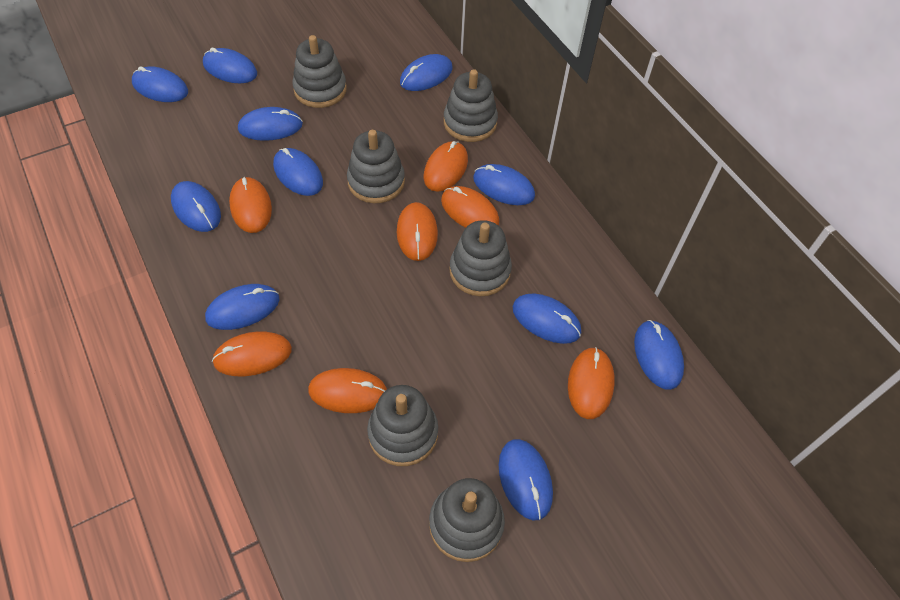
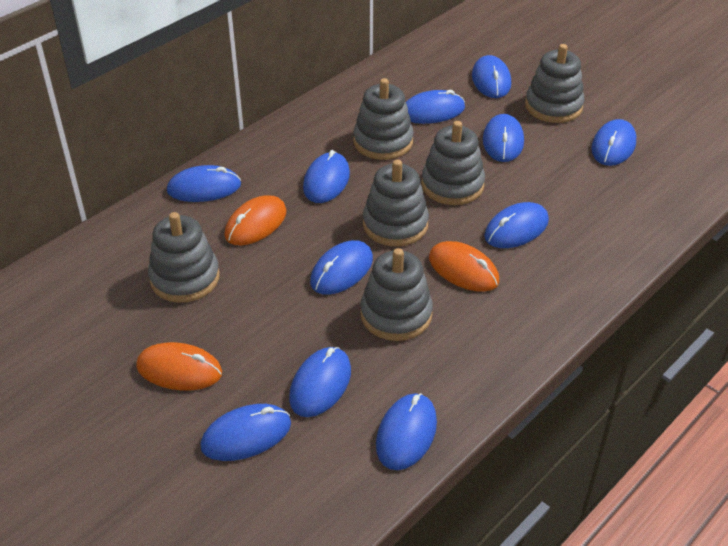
orange mouse: 7 -> 3

